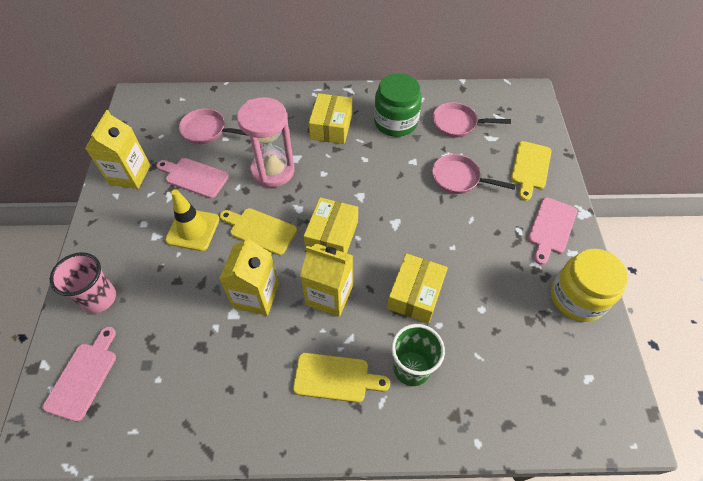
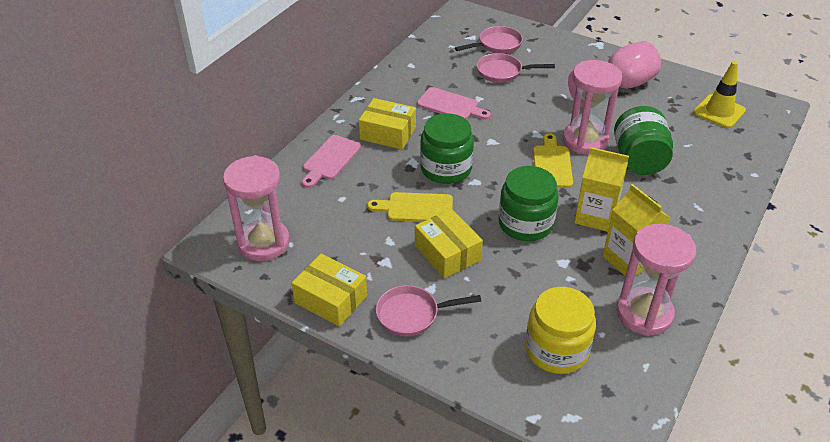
green cup: 1 -> 0
green jar: 1 -> 3
pink cup: 1 -> 0
pink cutting board: 3 -> 2
pink goblet: 0 -> 1
pink hourglass: 1 -> 3
yellow carton: 3 -> 2
yellow cutting board: 3 -> 2

